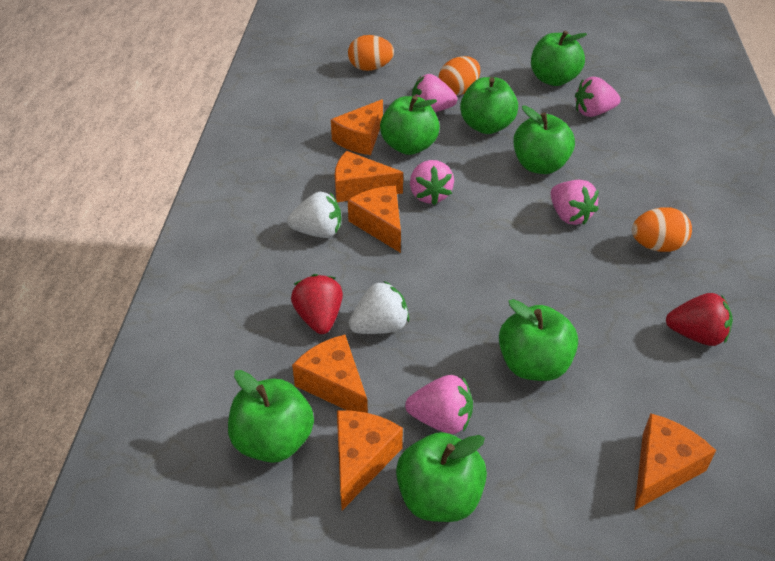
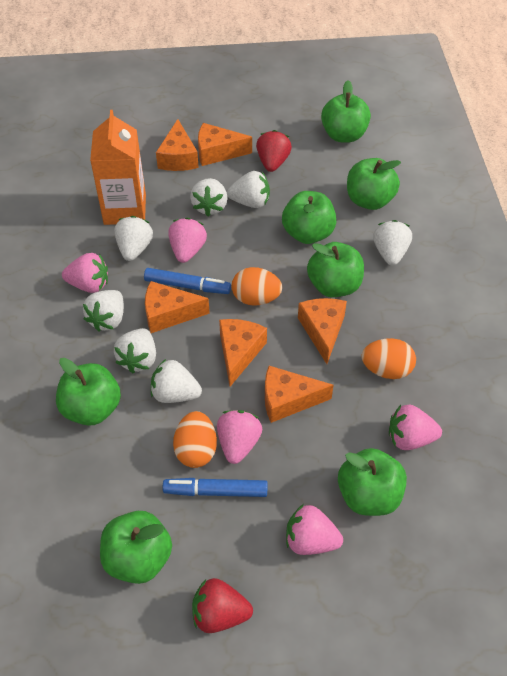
blue marker: 0 -> 2
orange carton: 0 -> 1
white strawberry: 2 -> 7

